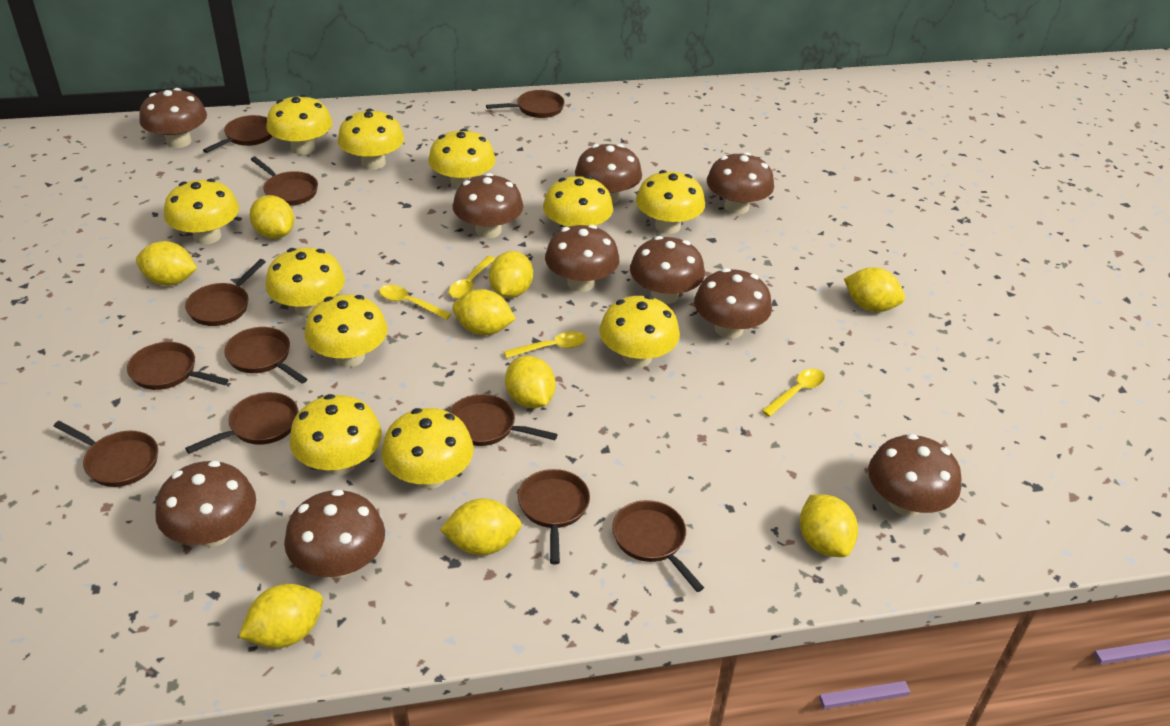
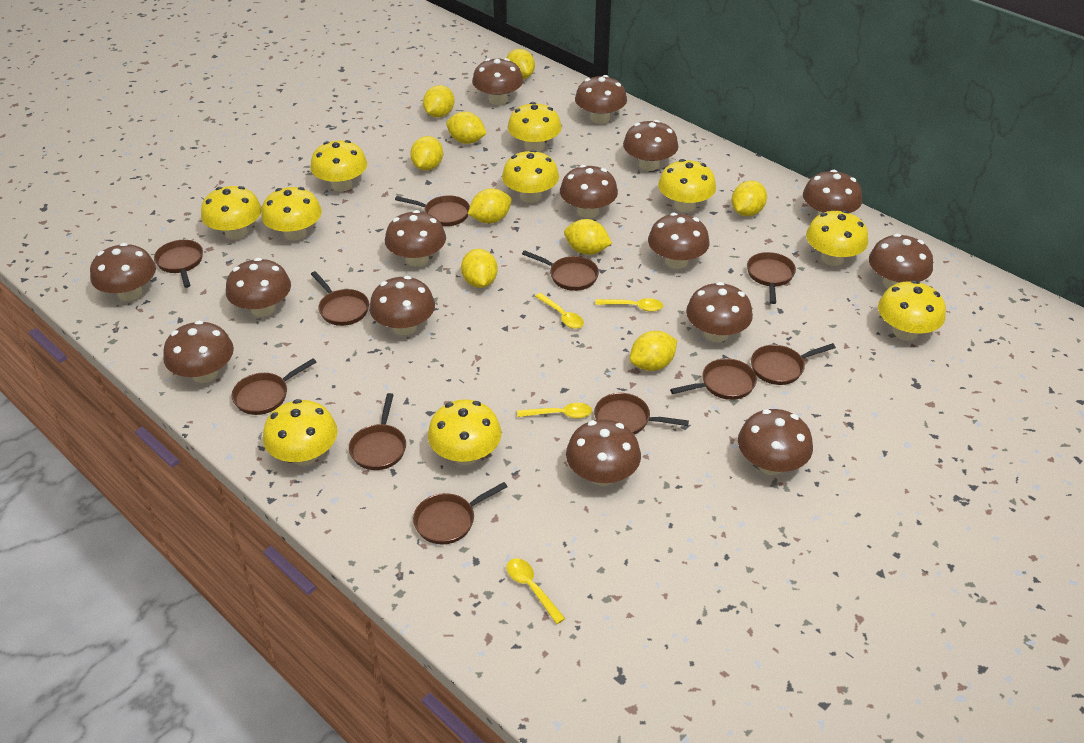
brown mushroom: 10 -> 15
yellow mushroom: 11 -> 10

